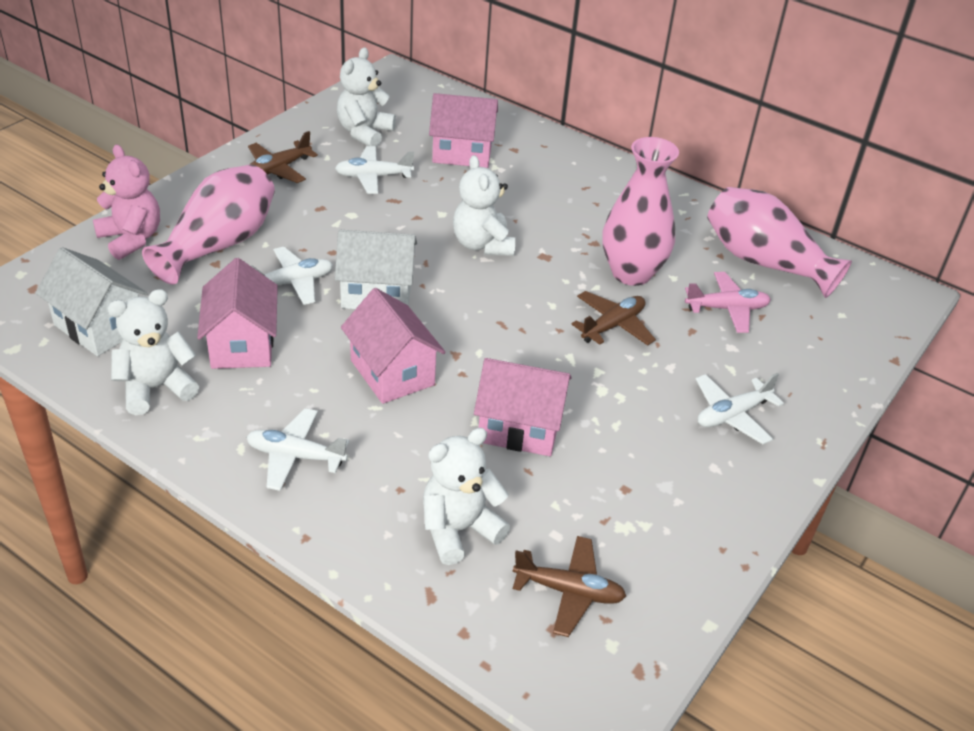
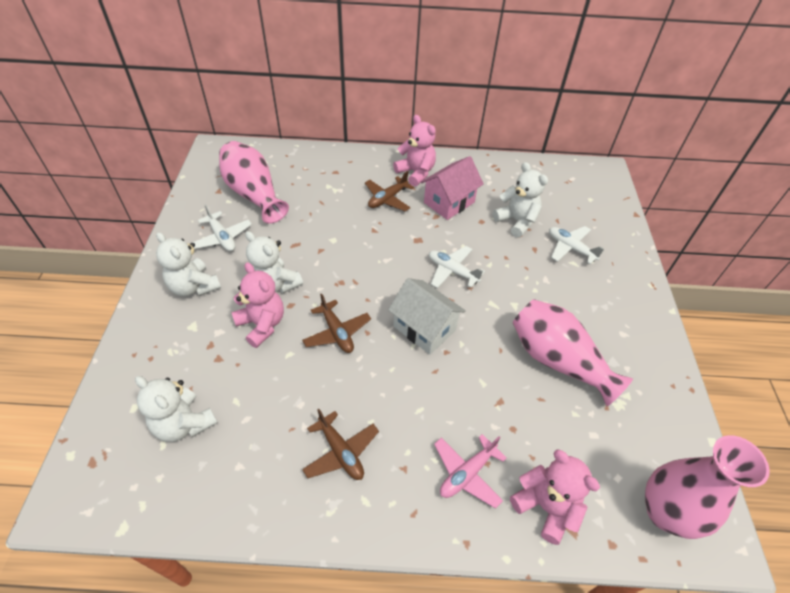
pink house: 4 -> 1
pink teddy bear: 1 -> 3
white house: 2 -> 1
white plane: 4 -> 3

